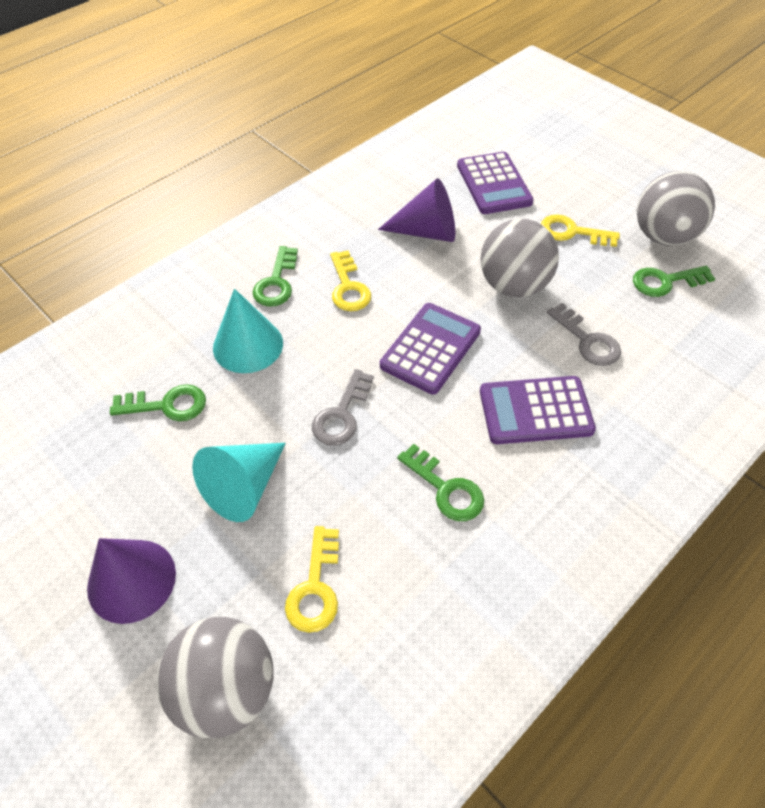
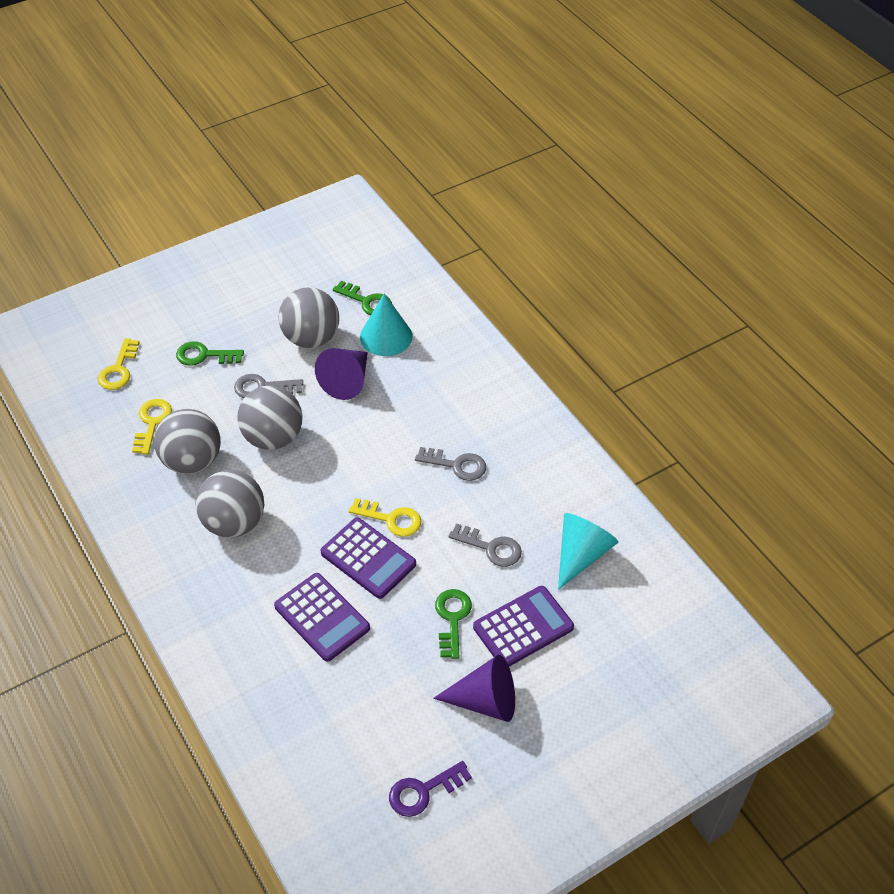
green key: 4 -> 3
grey ball: 3 -> 4
grey key: 2 -> 3
purple key: 0 -> 1

